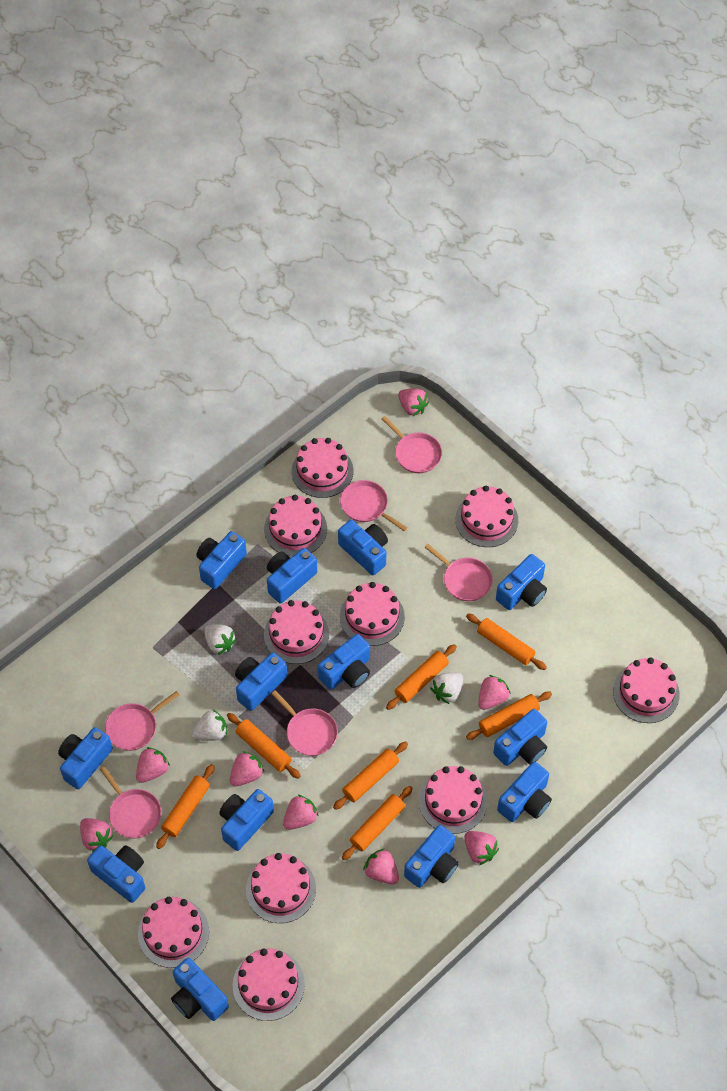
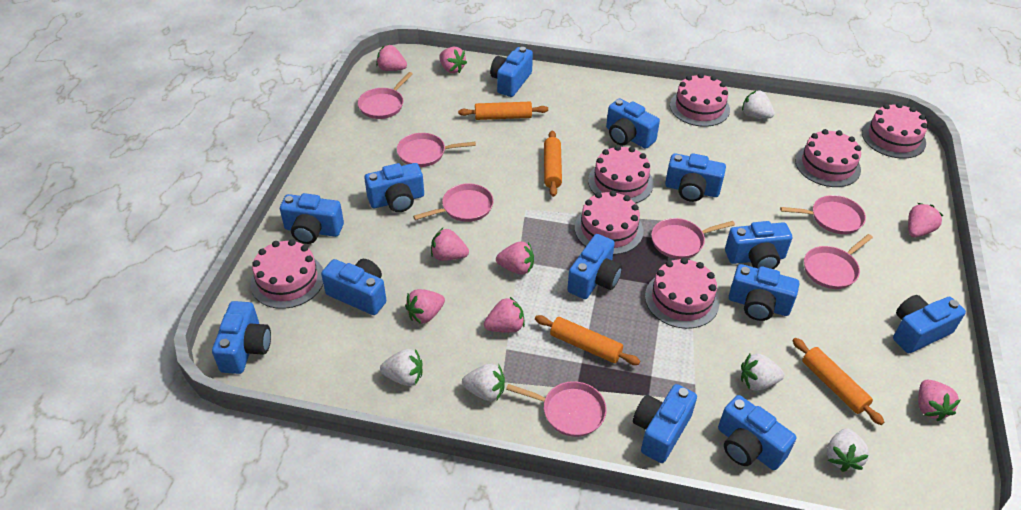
orange rolling pin: 7 -> 4
pink cake: 10 -> 7
pink pan: 6 -> 7
white strawberry: 3 -> 5

